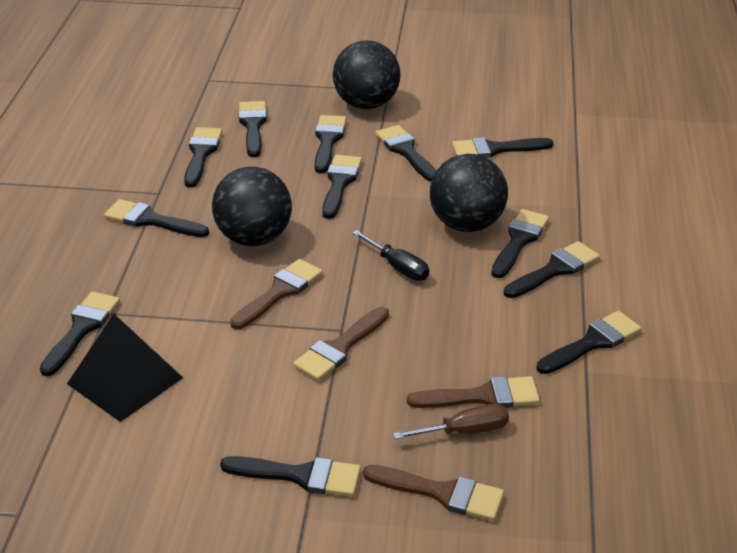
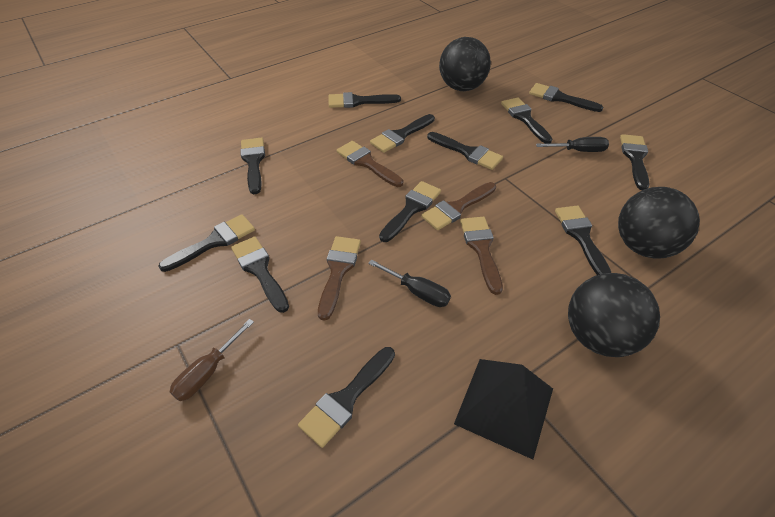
black screwdriver: 1 -> 2

